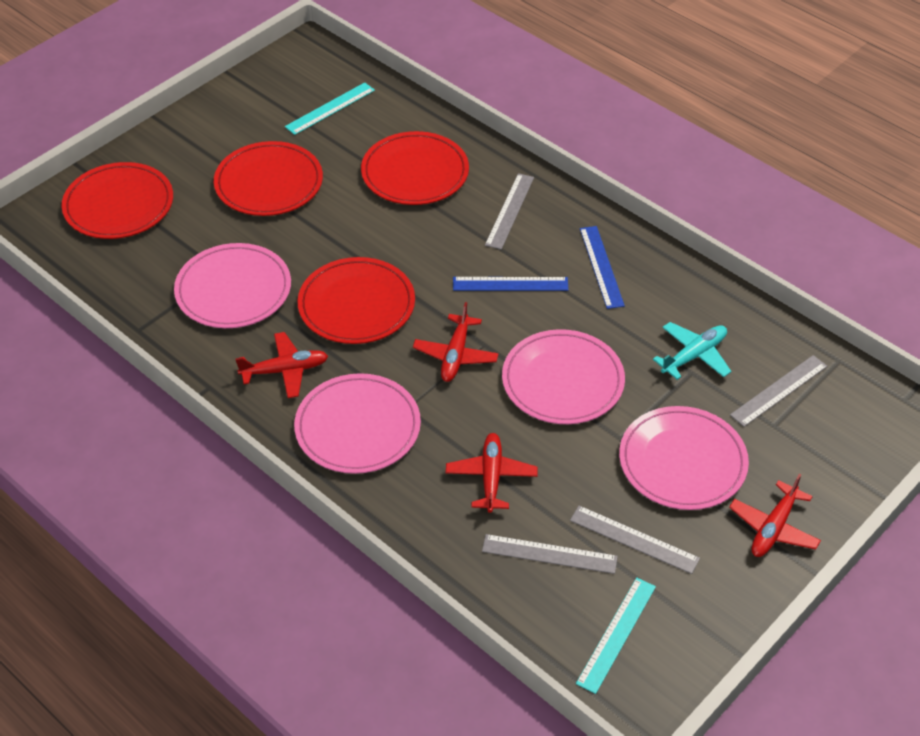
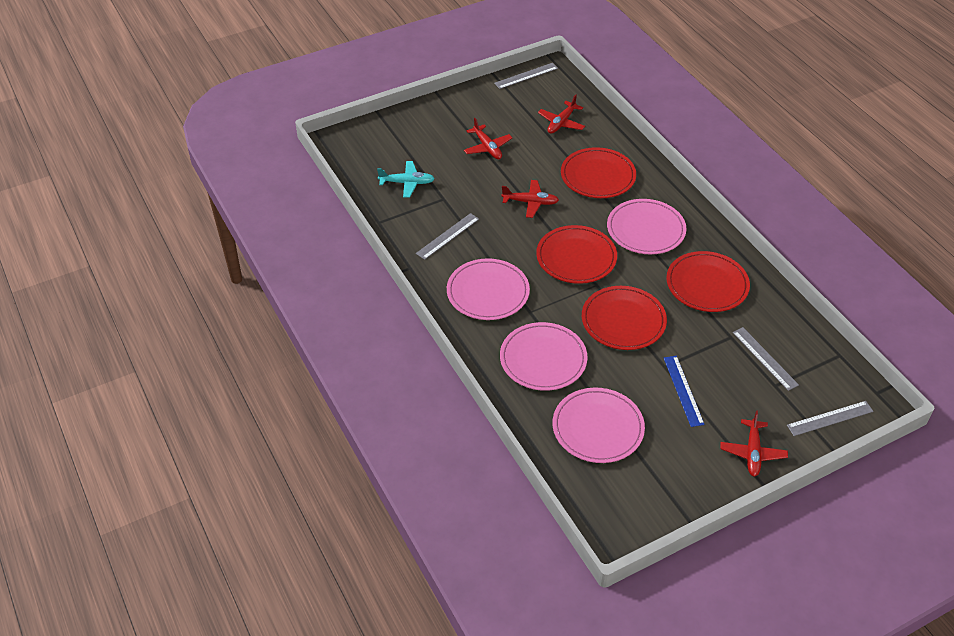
blue ruler: 2 -> 1
turquoise ruler: 2 -> 0

